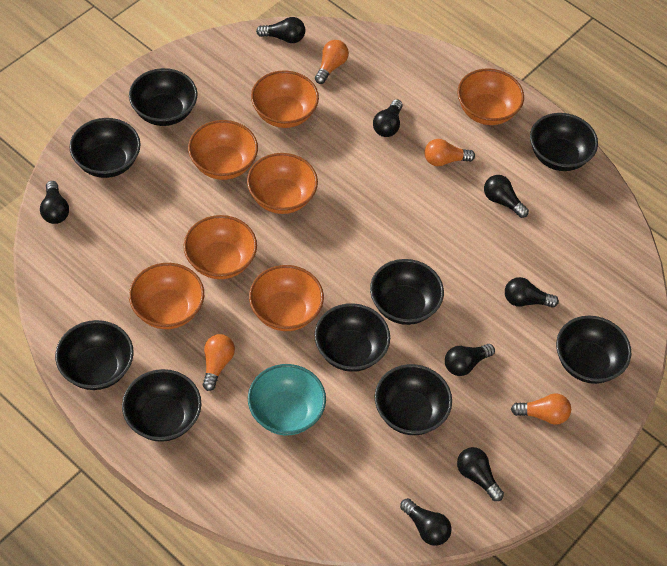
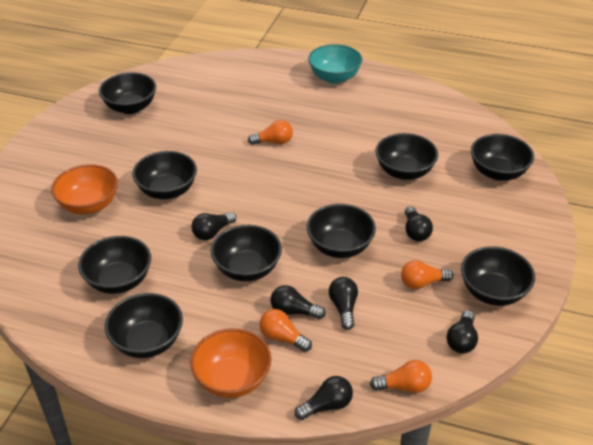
black light bulb: 8 -> 6
orange bowl: 7 -> 2

